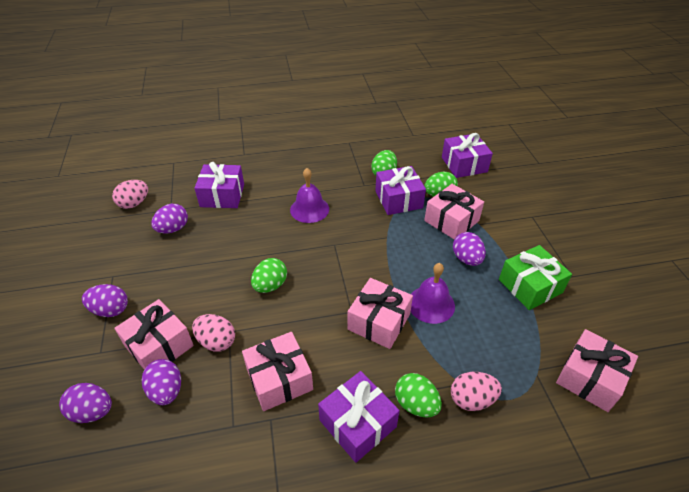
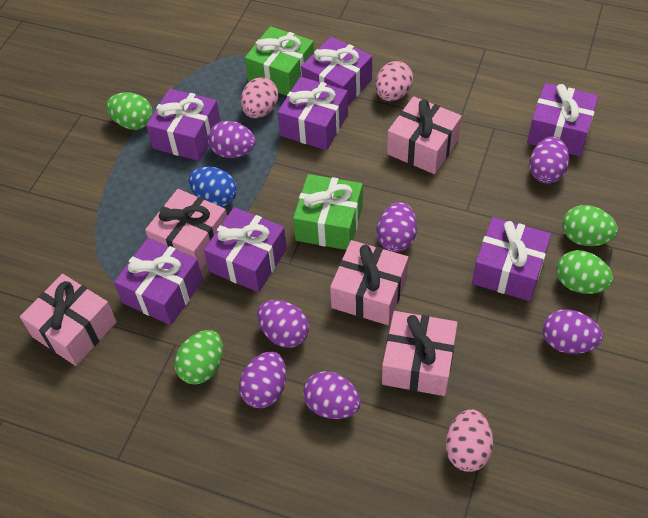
blue egg: 0 -> 1
green gift: 1 -> 2
purple bell: 2 -> 0
purple egg: 5 -> 7
purple gift: 4 -> 7

